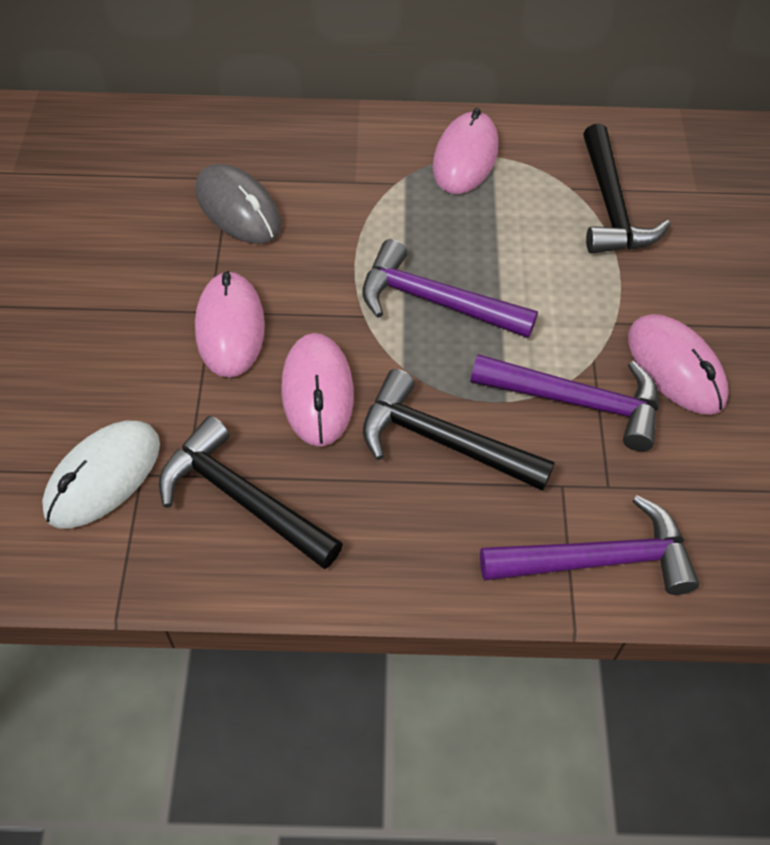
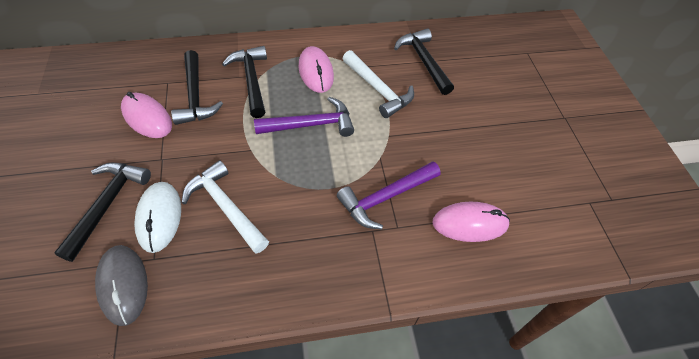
black hammer: 3 -> 4
pink mouse: 4 -> 3
purple hammer: 3 -> 2
white hammer: 0 -> 2

